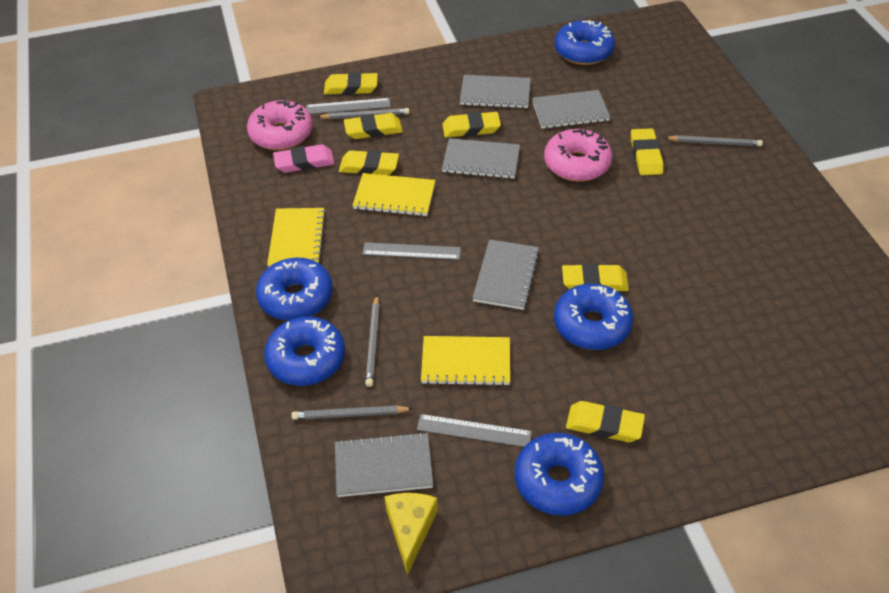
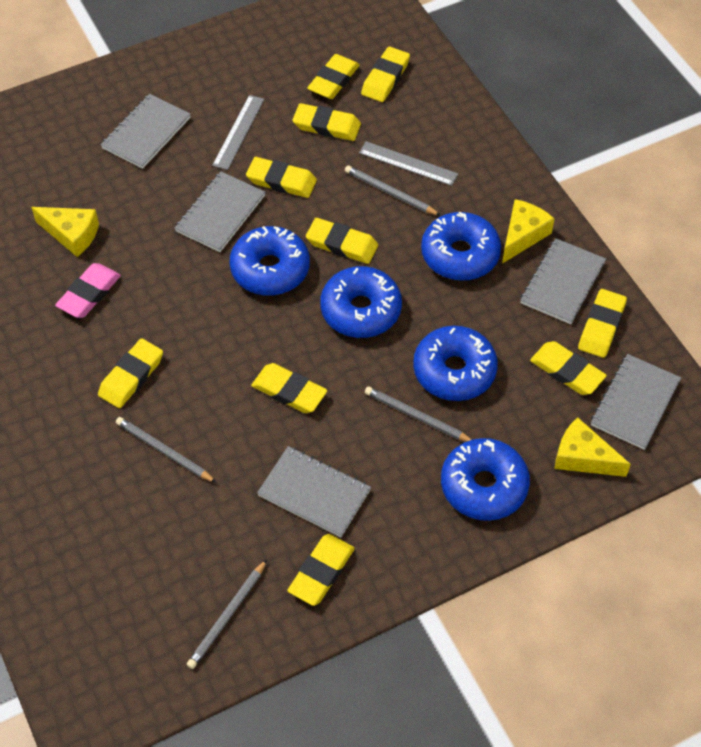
grey ruler: 3 -> 2
pink donut: 2 -> 0
yellow cheese: 1 -> 3
yellow eraser: 7 -> 10
yellow notebook: 3 -> 0

